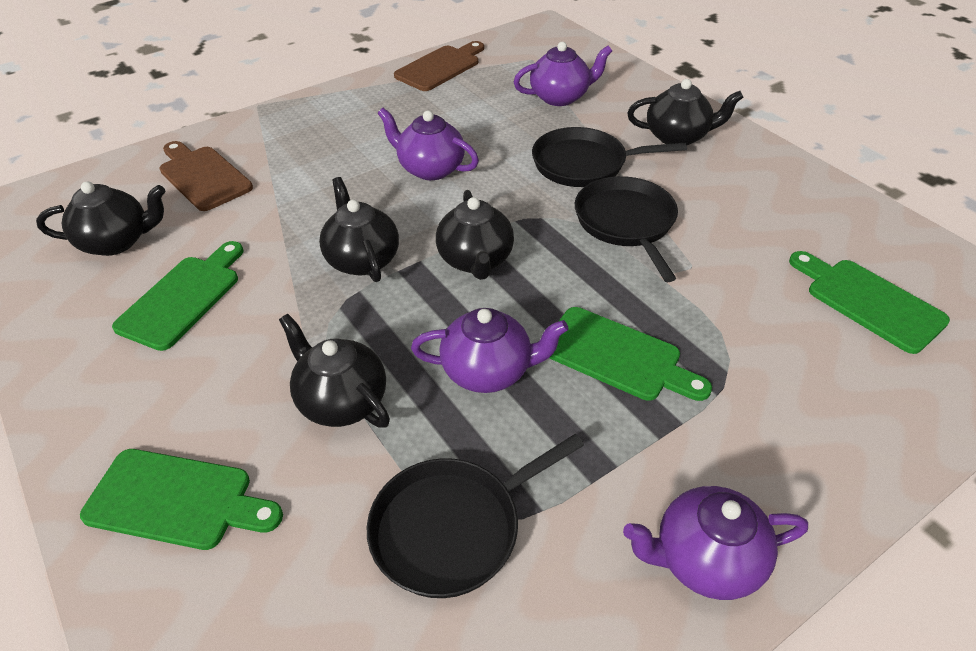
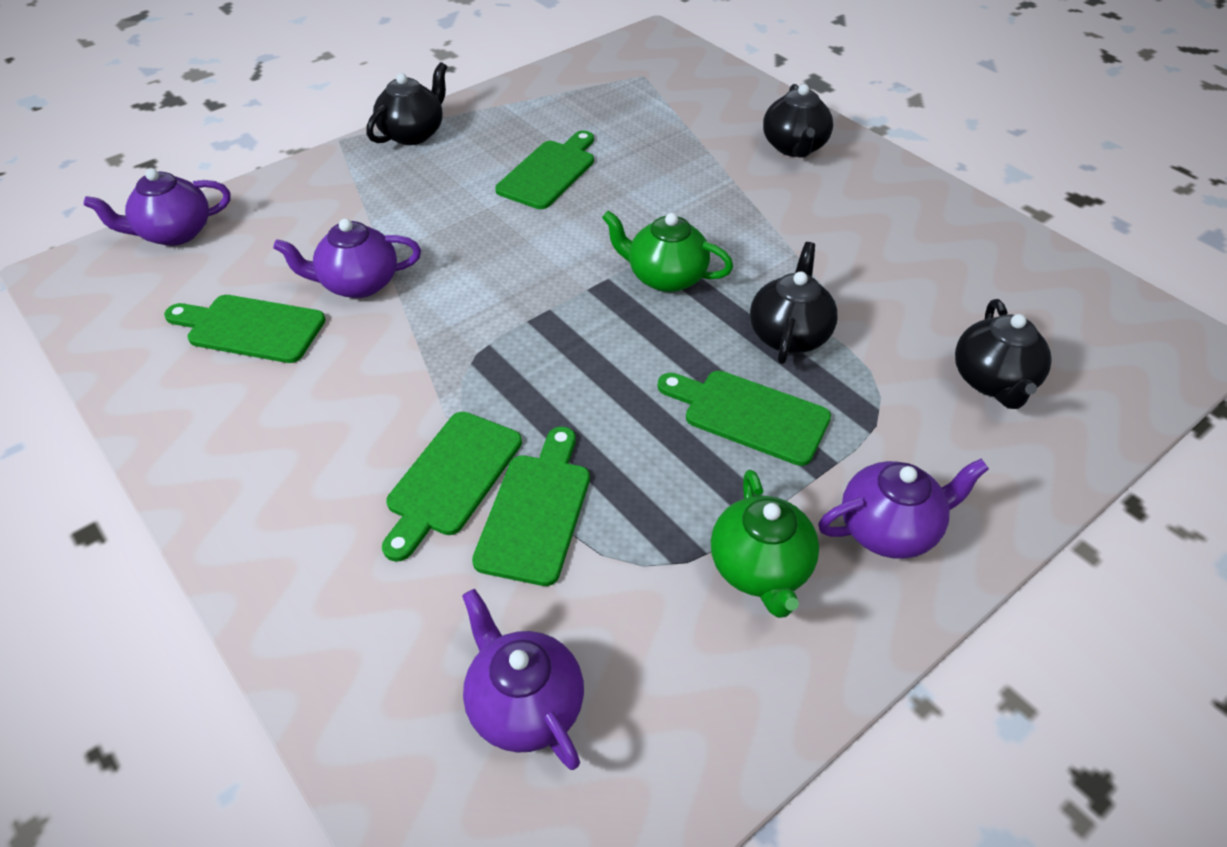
black pan: 3 -> 0
black teapot: 5 -> 4
brown cutting board: 2 -> 0
green cutting board: 4 -> 5
green teapot: 0 -> 2

